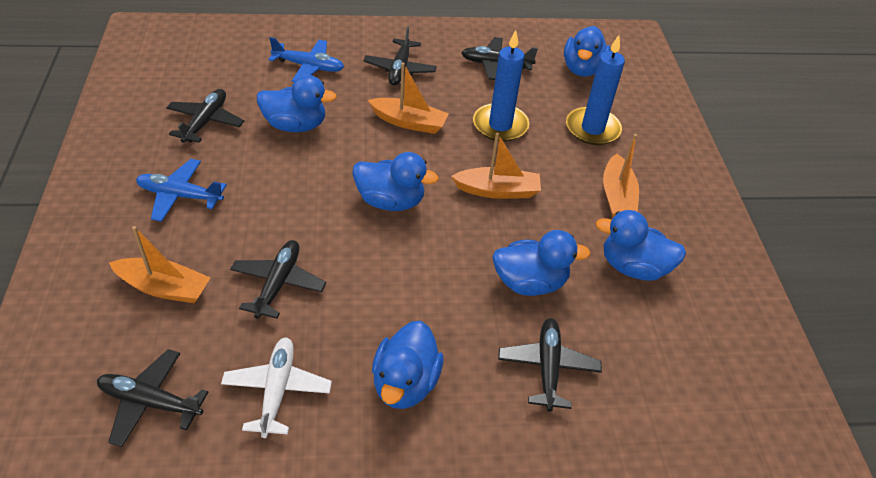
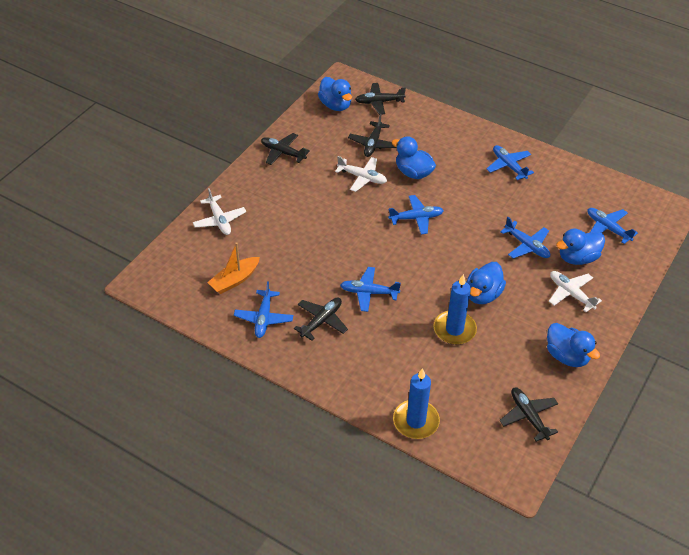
black plane: 6 -> 5
blue duck: 6 -> 5
blue plane: 2 -> 6
orange boat: 4 -> 1
white plane: 1 -> 3

